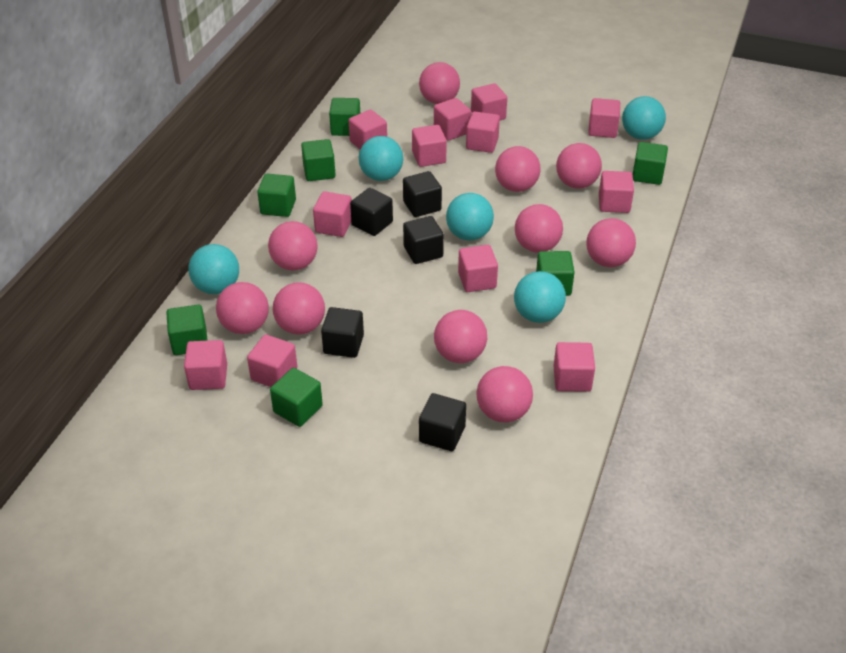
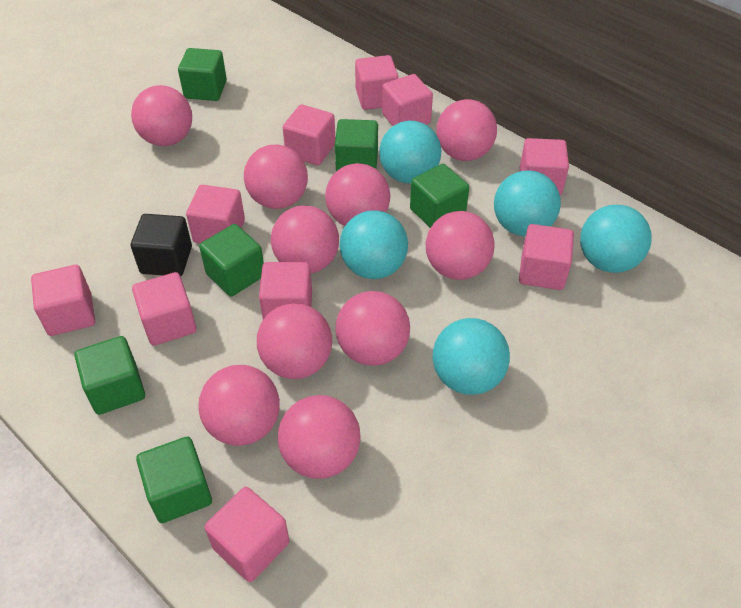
black cube: 5 -> 1
green cube: 7 -> 6
pink cube: 12 -> 10

